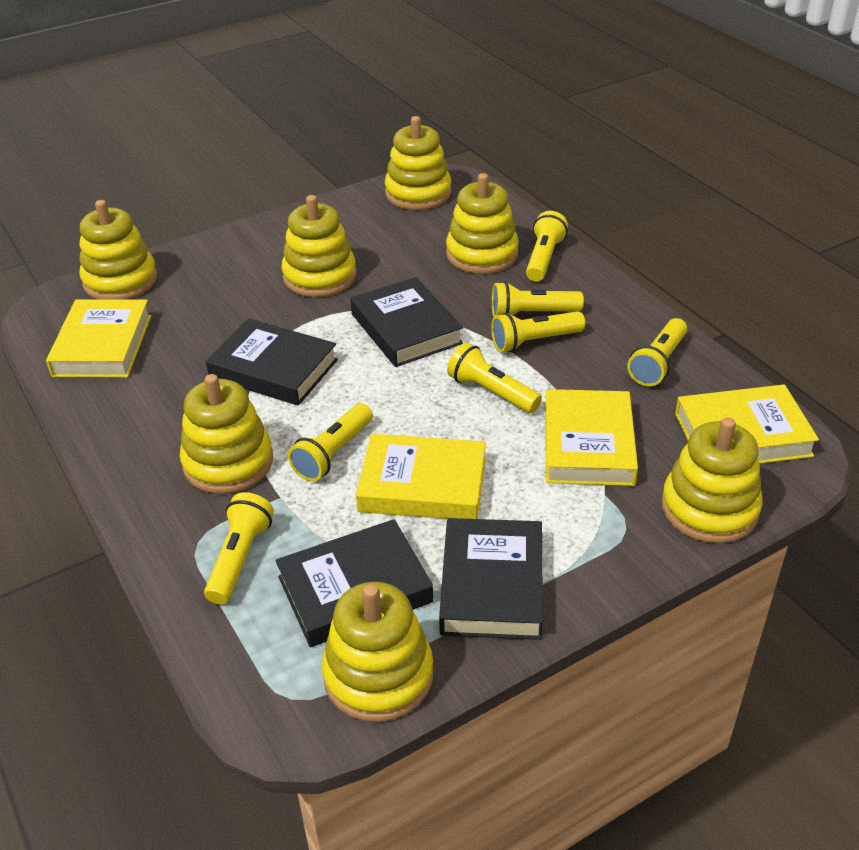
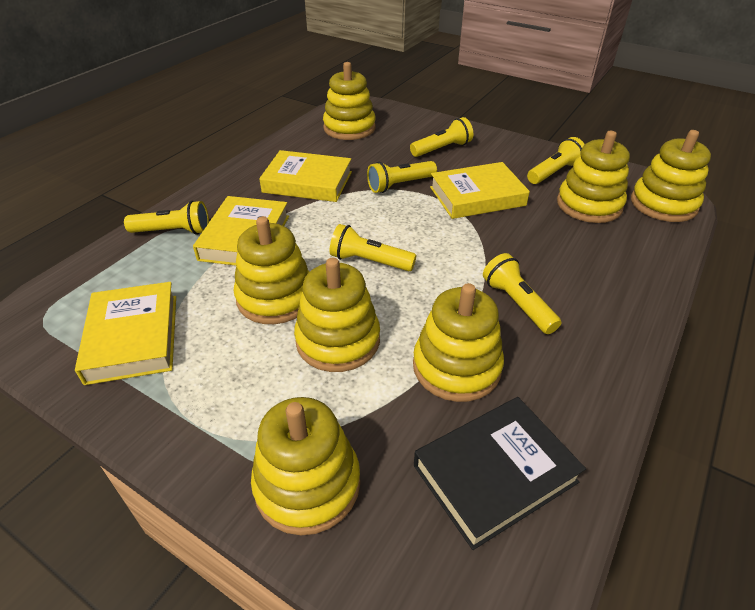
black book: 4 -> 1
yellow flashlight: 7 -> 6

